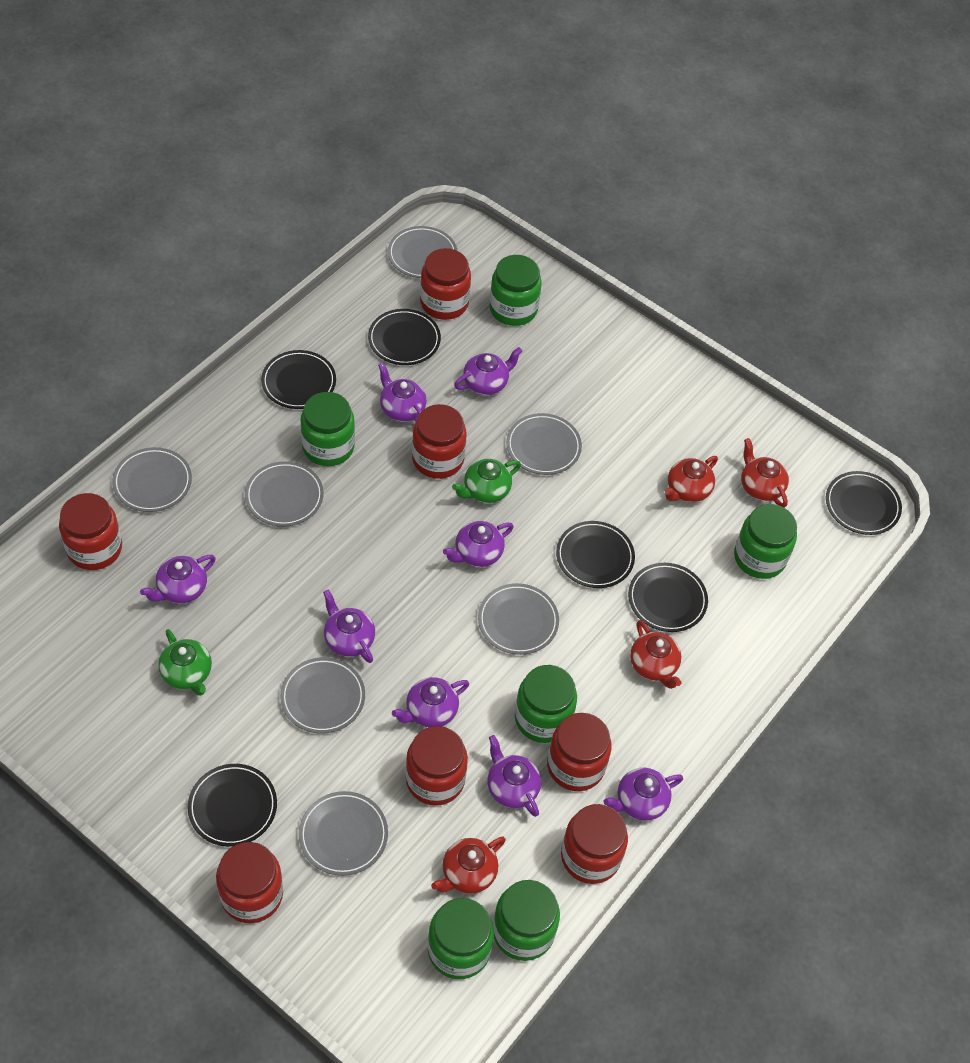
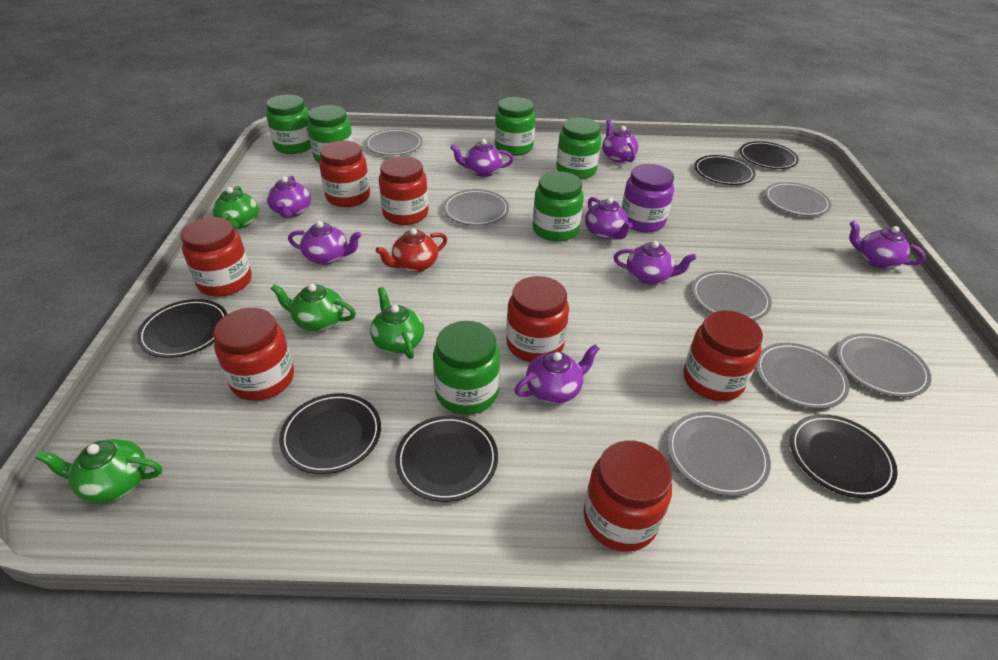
green teapot: 2 -> 4
purple jar: 0 -> 1
red teapot: 4 -> 1

